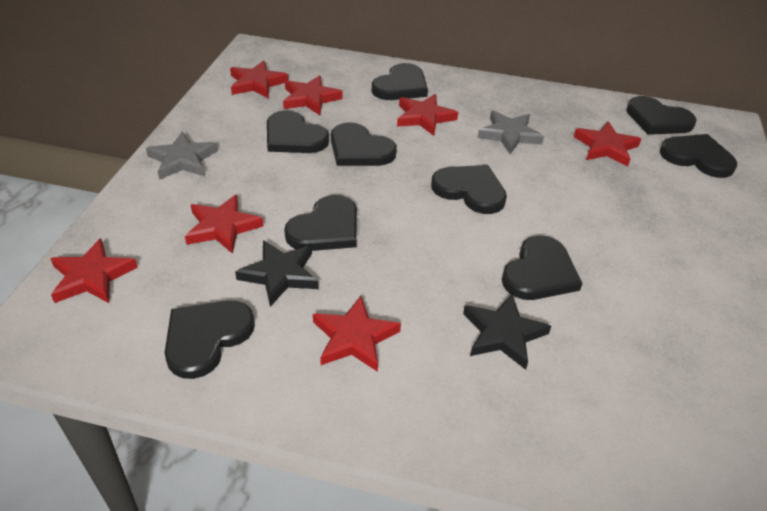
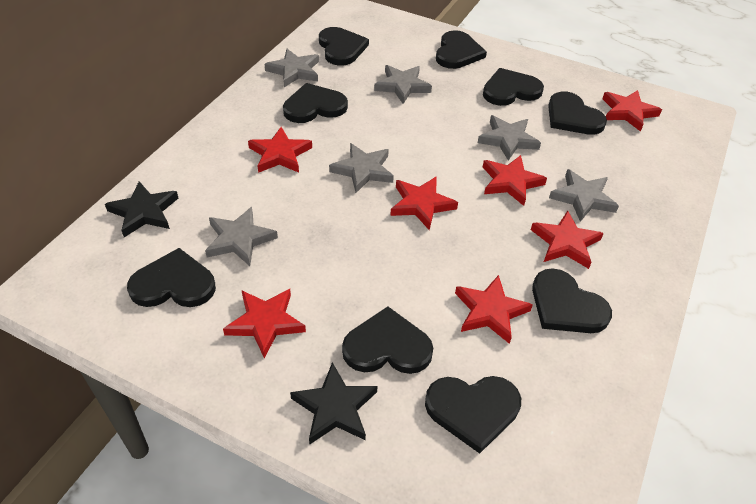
grey star: 2 -> 6

